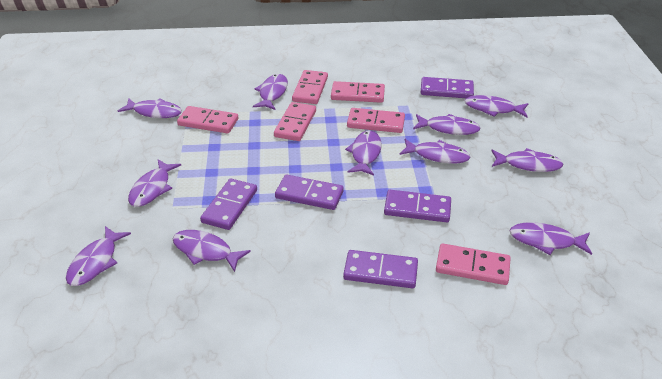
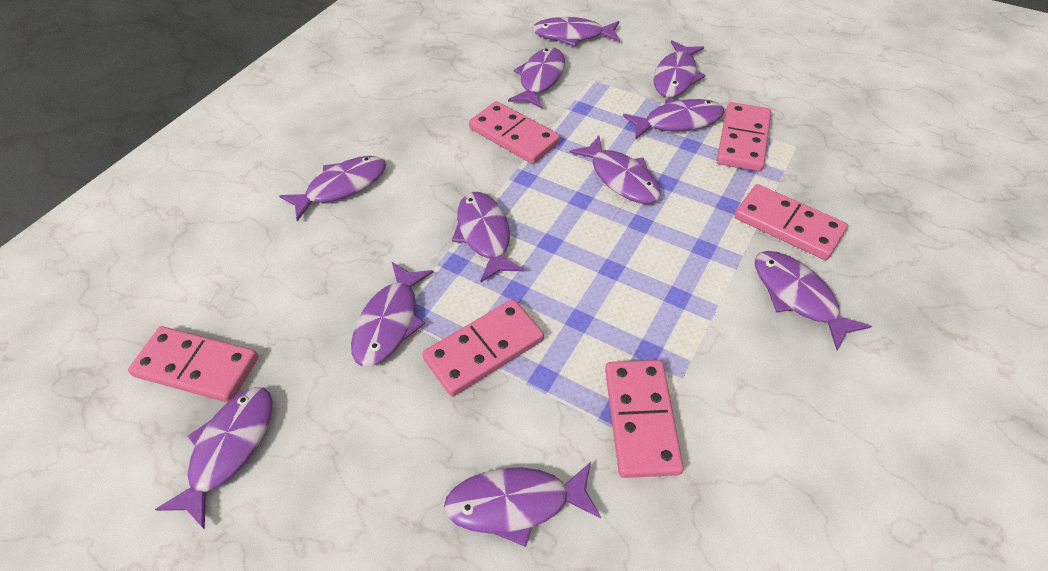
purple domino: 5 -> 0

